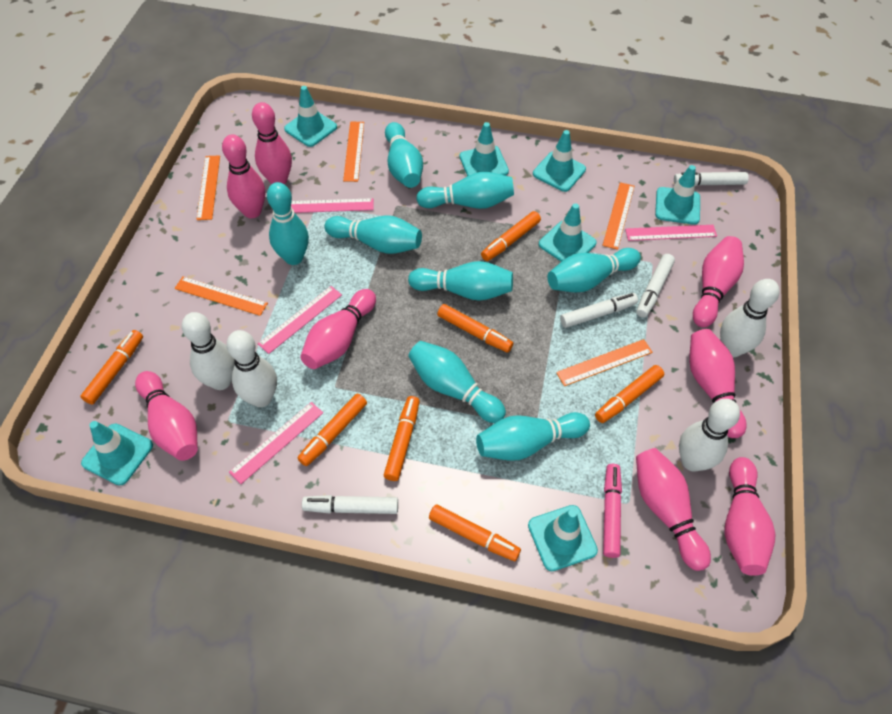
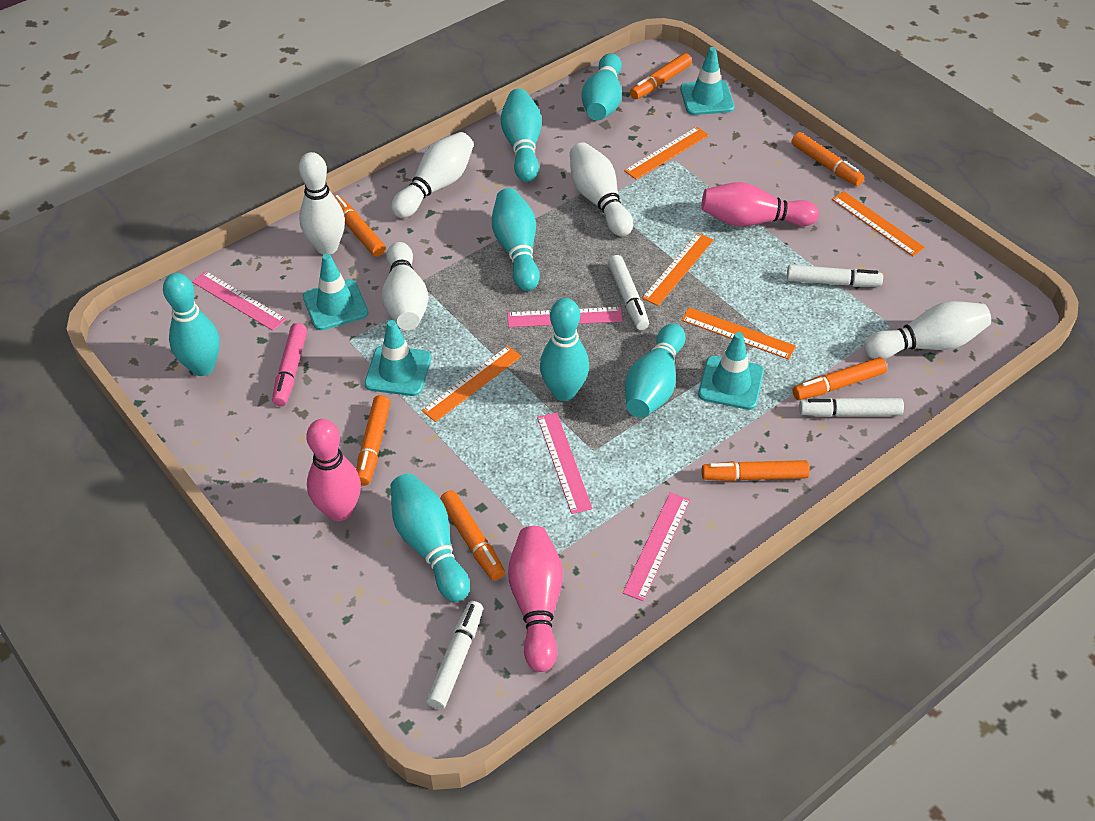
pink bowling pin: 8 -> 3
turquoise bowling pin: 8 -> 7
turquoise traffic cone: 7 -> 4
white bowling pin: 4 -> 5

